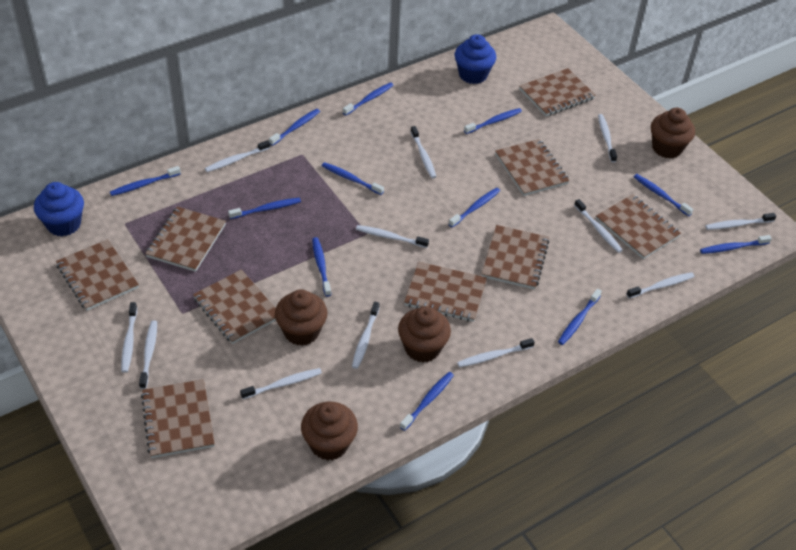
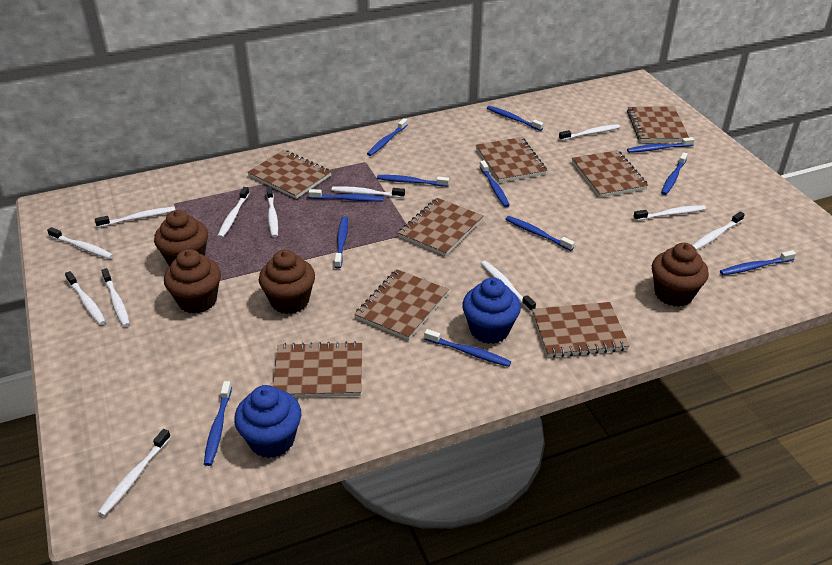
brown notebook: 9 -> 8

